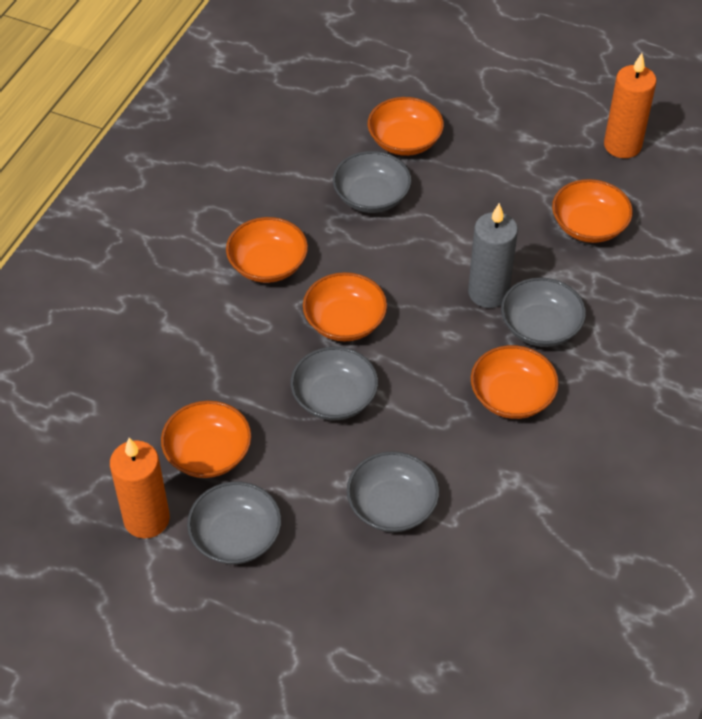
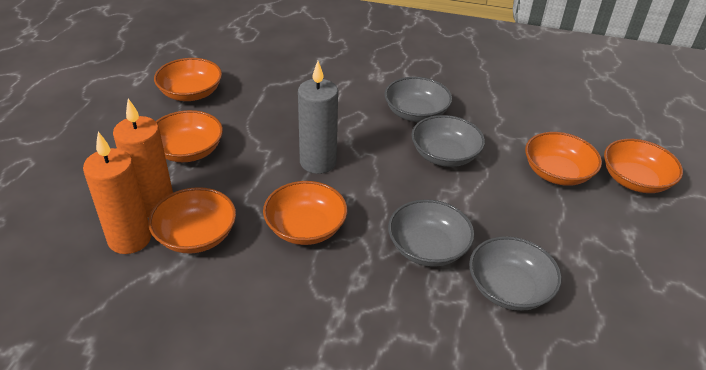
grey bowl: 5 -> 4

